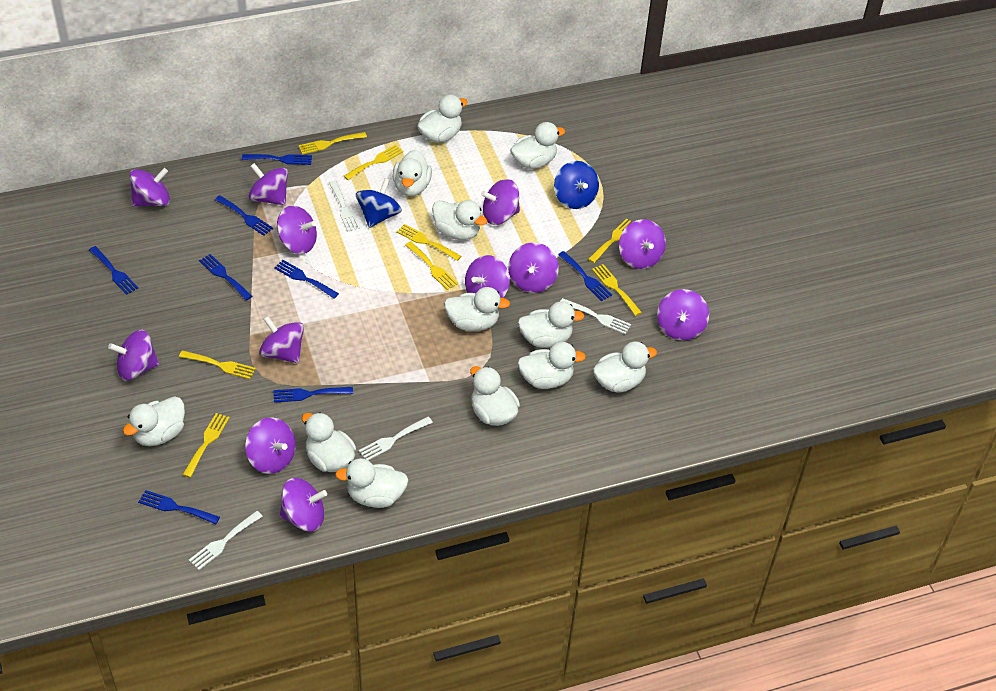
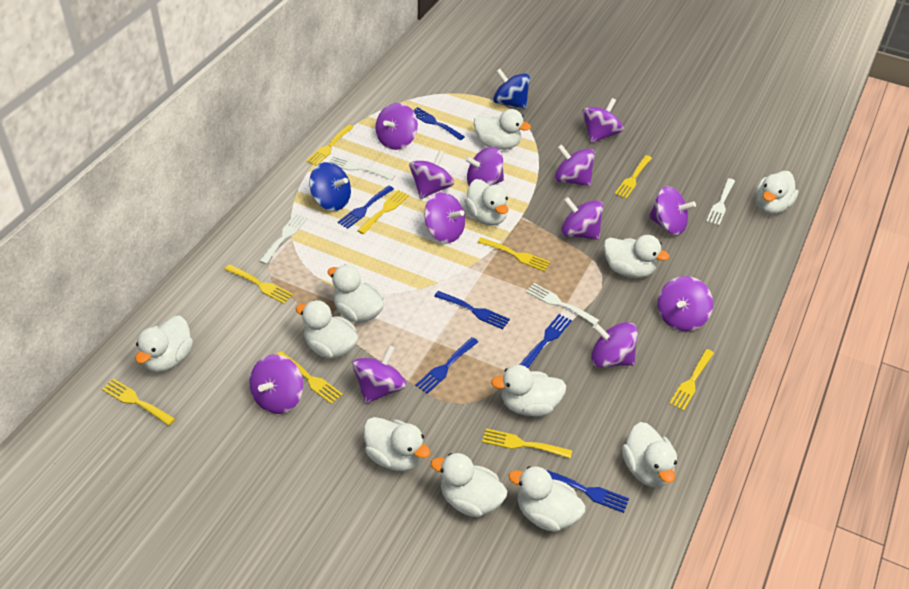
blue fork: 8 -> 6
yellow fork: 8 -> 9

